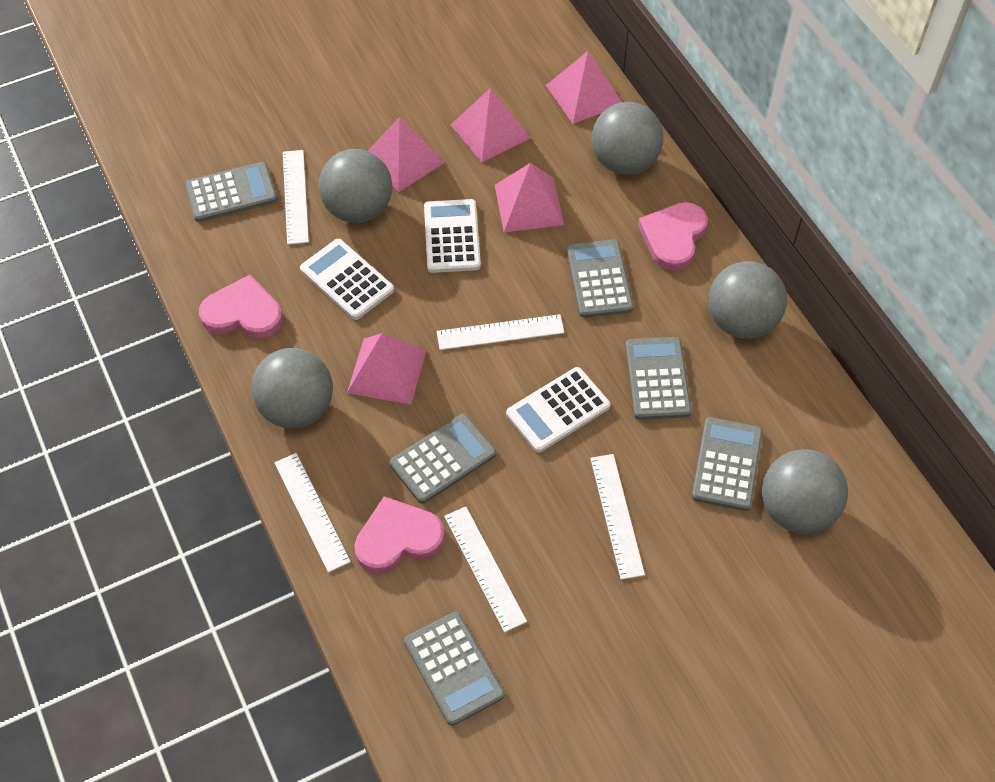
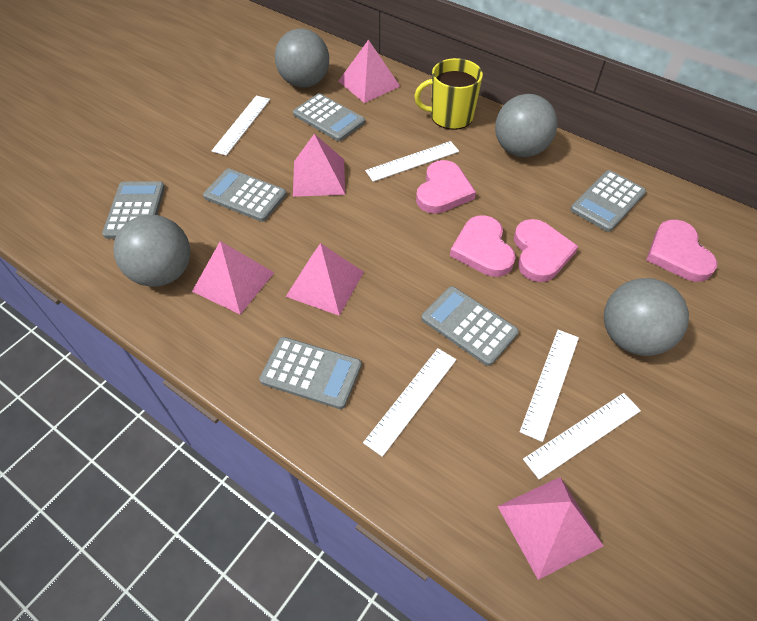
grey ball: 5 -> 4
pink heart: 3 -> 4
white calculator: 3 -> 0
yellow mug: 0 -> 1

